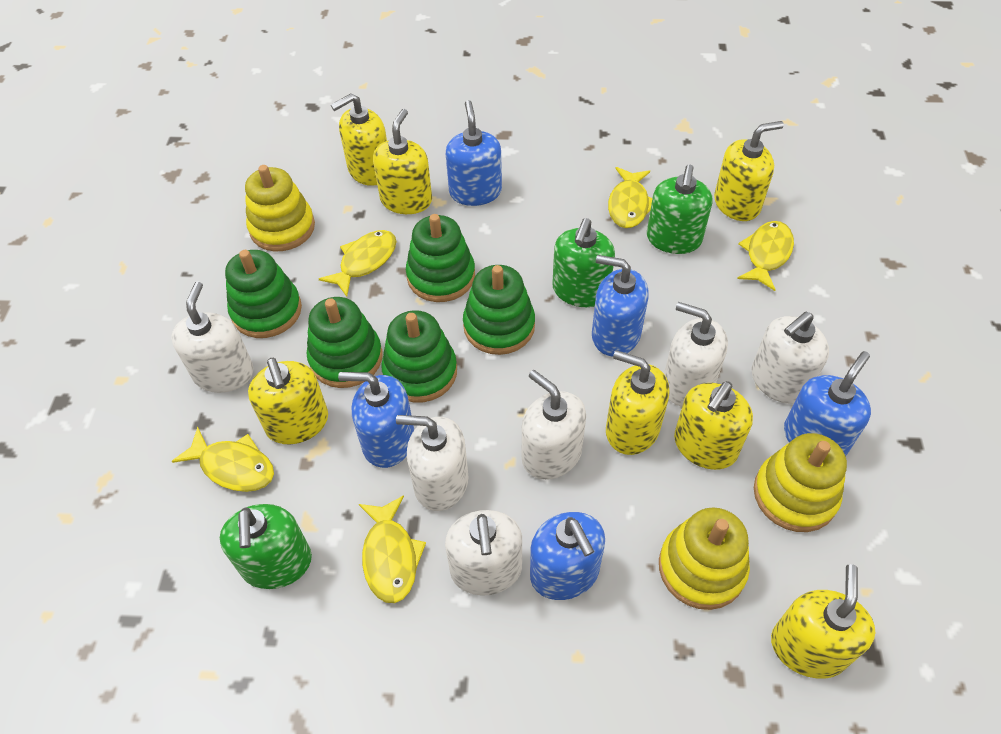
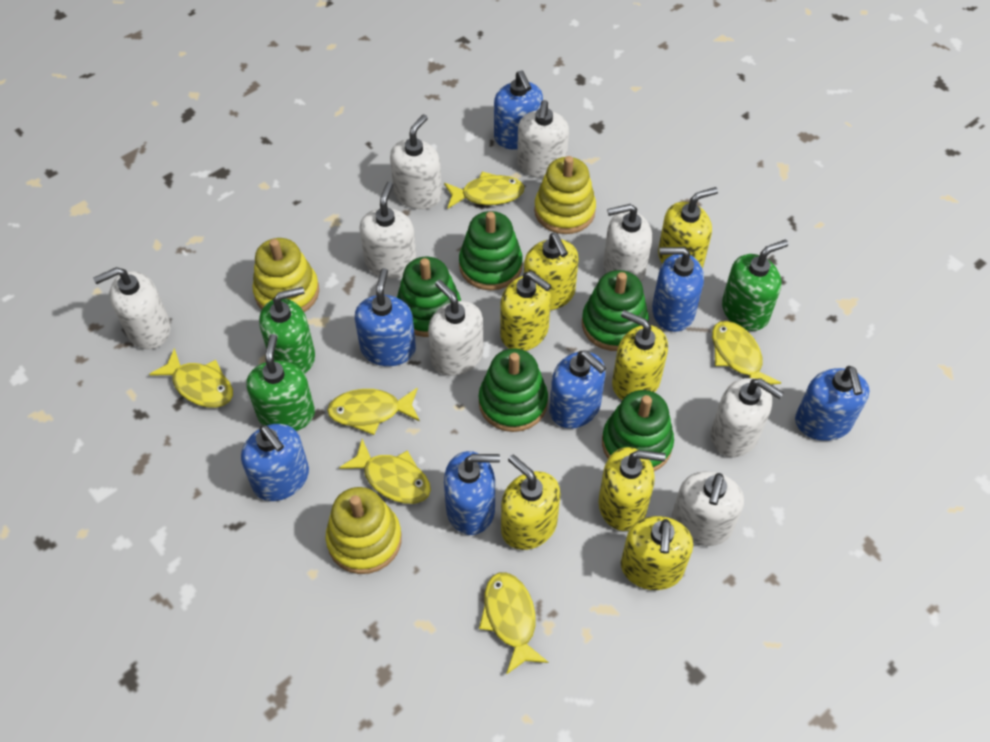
blue soap dispenser: 5 -> 7
white soap dispenser: 6 -> 8
yellow fish: 5 -> 6

